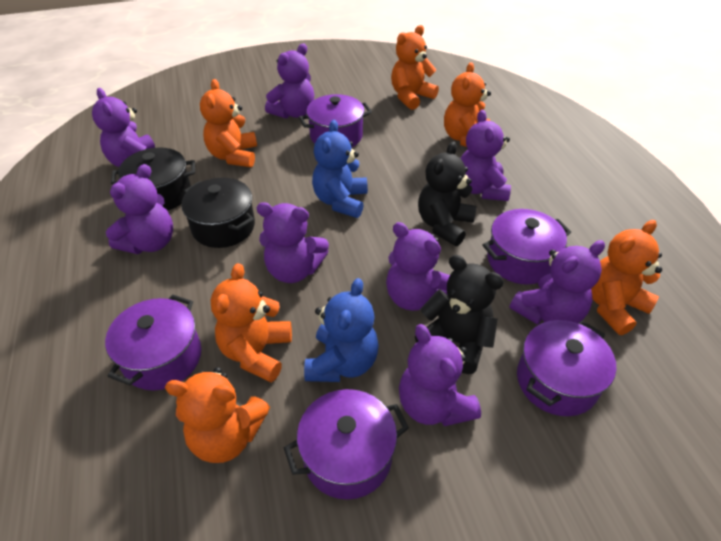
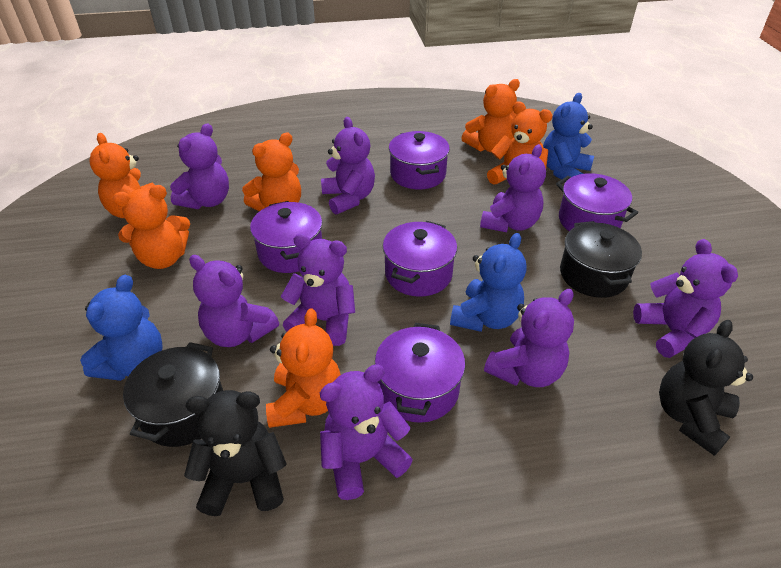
blue teddy bear: 2 -> 3

